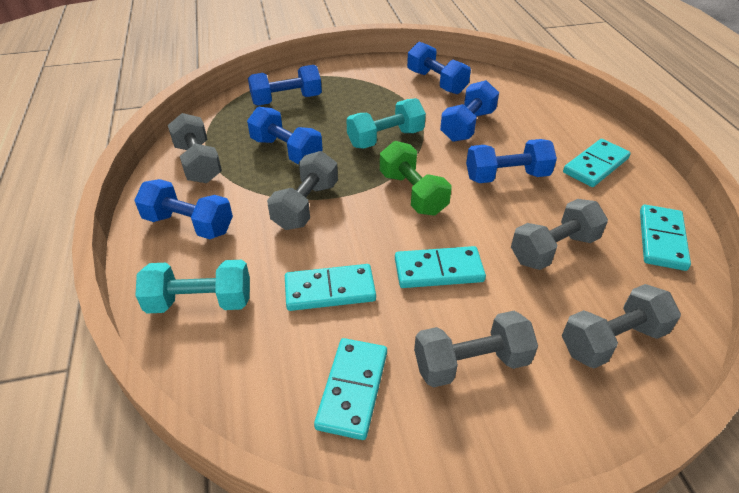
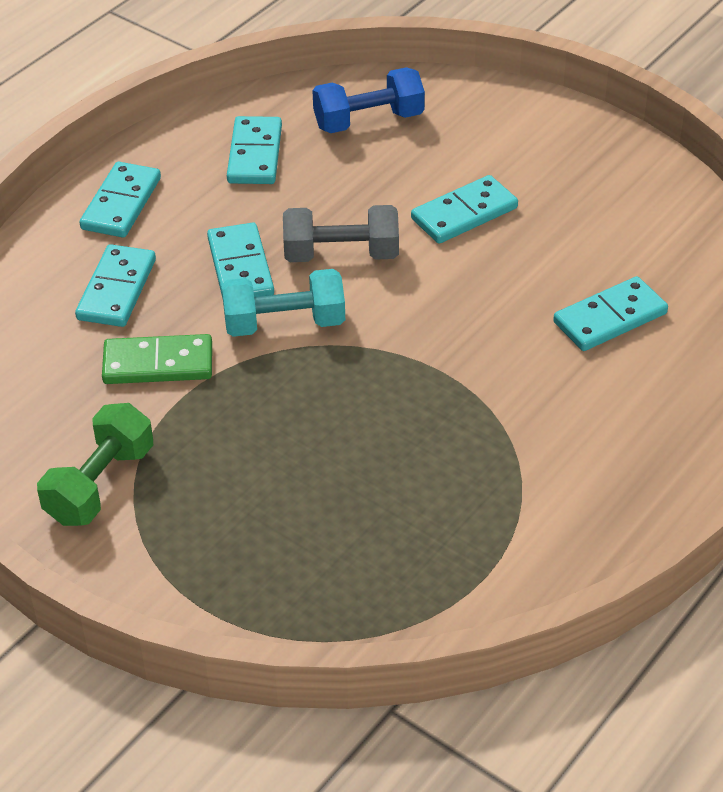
blue dumbbell: 6 -> 1
green domino: 0 -> 1
grey dumbbell: 5 -> 1
turquoise domino: 5 -> 6
turquoise dumbbell: 2 -> 1

